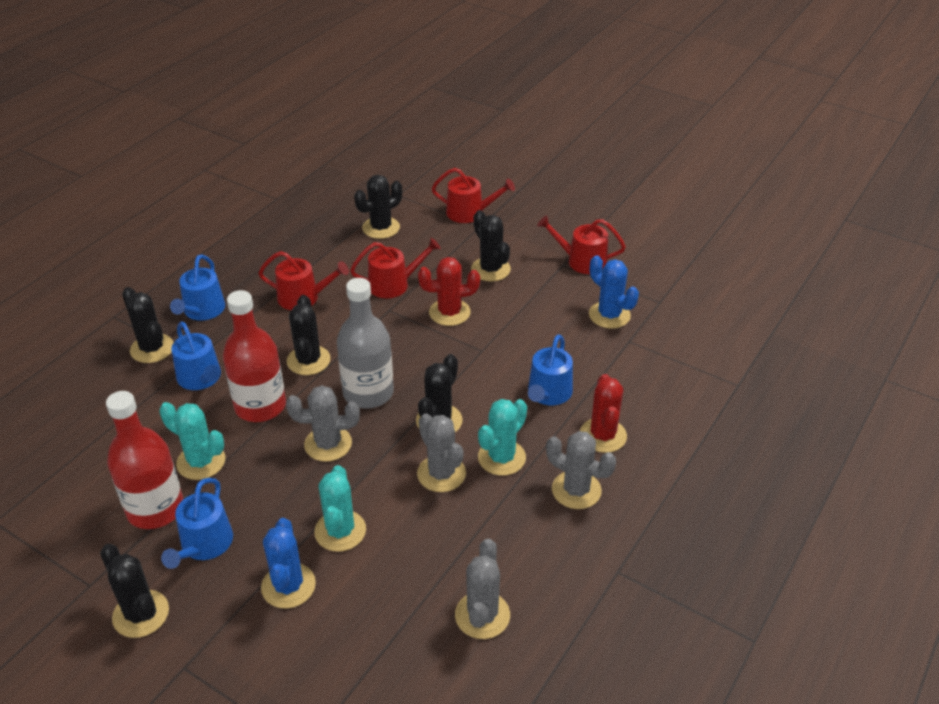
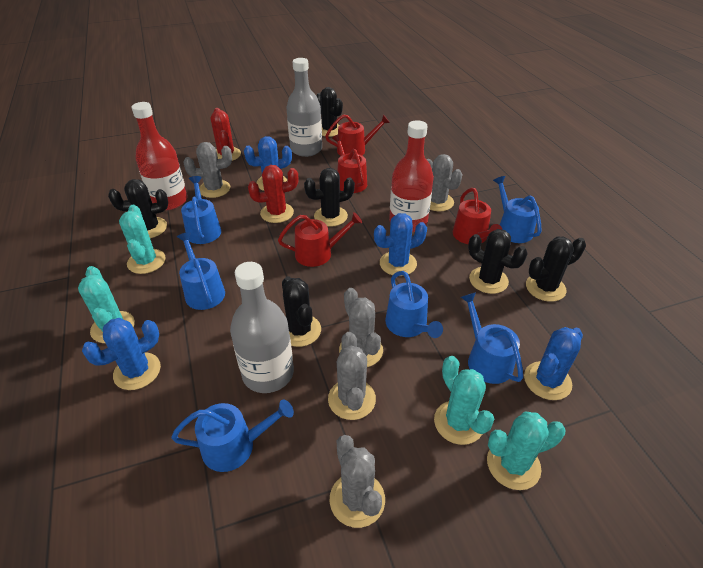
blue cactus: 2 -> 4
blue watering can: 4 -> 6
grey bottle: 1 -> 2
grey cactus: 4 -> 5
turquoise cactus: 3 -> 4

